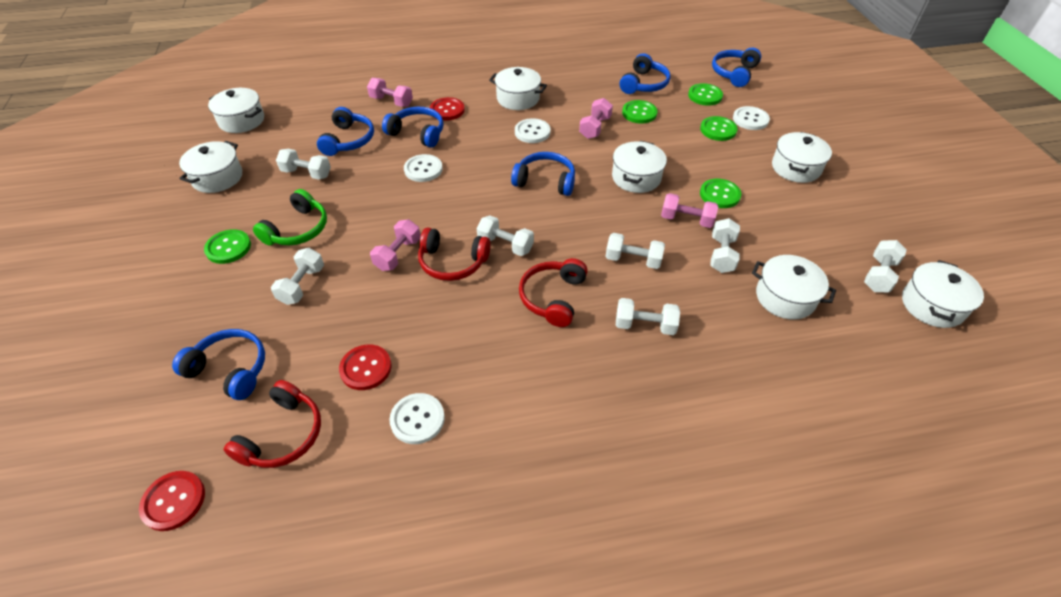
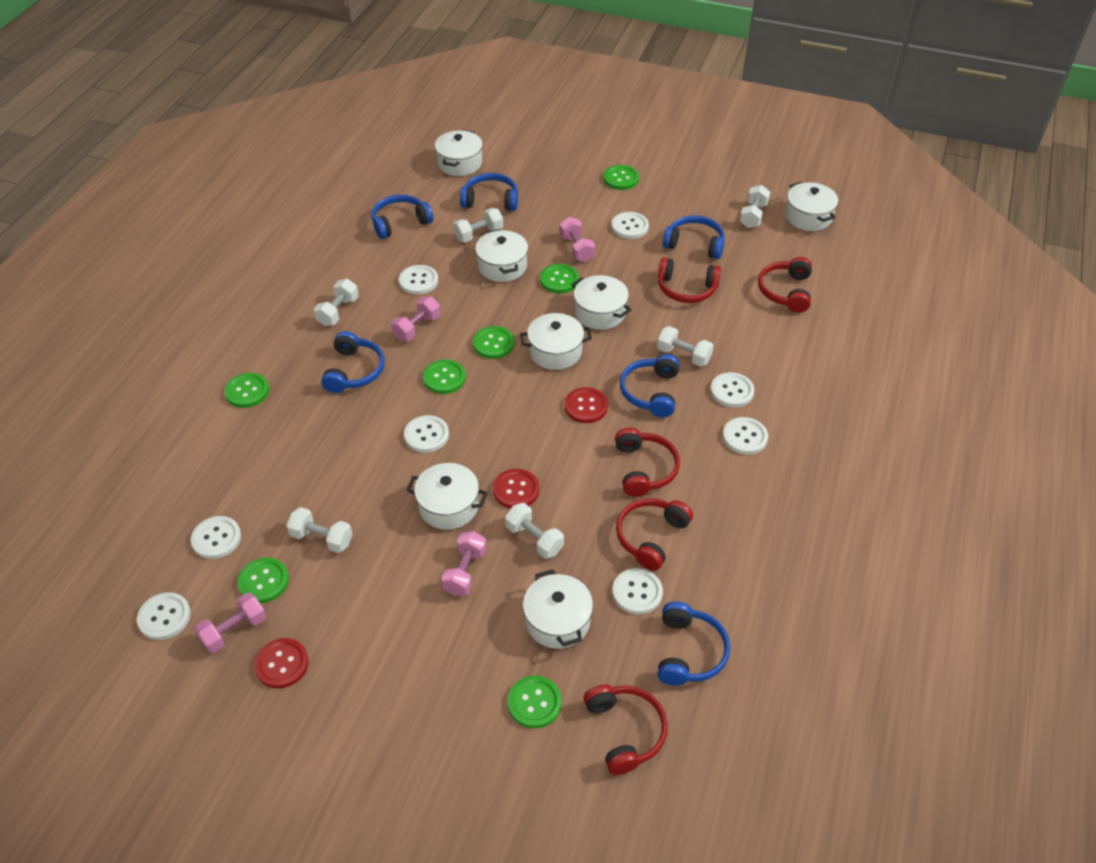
green button: 5 -> 7
green headphones: 1 -> 0
red headphones: 3 -> 5
white button: 4 -> 8
white dumbbell: 7 -> 6

